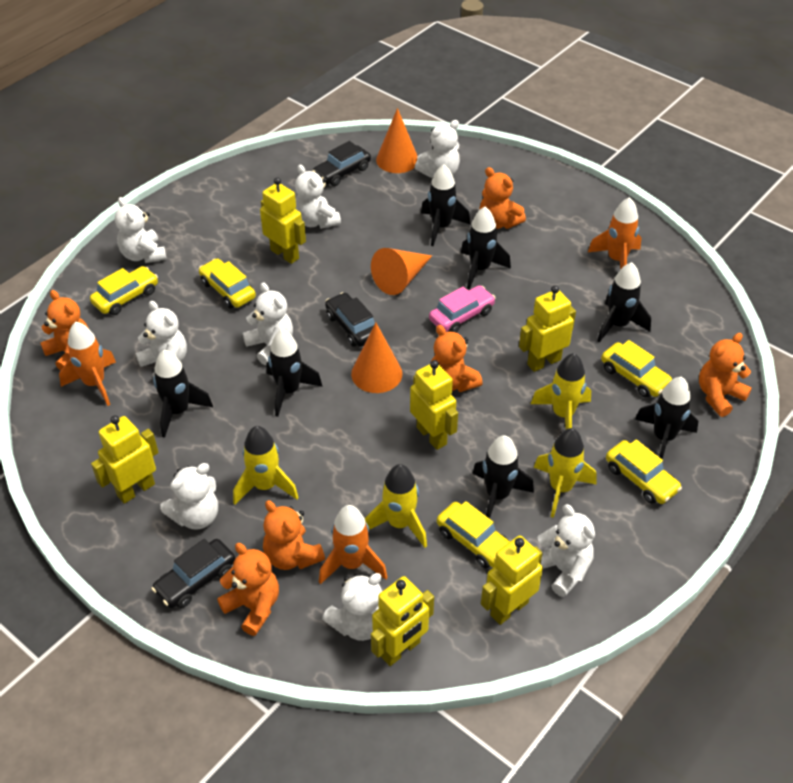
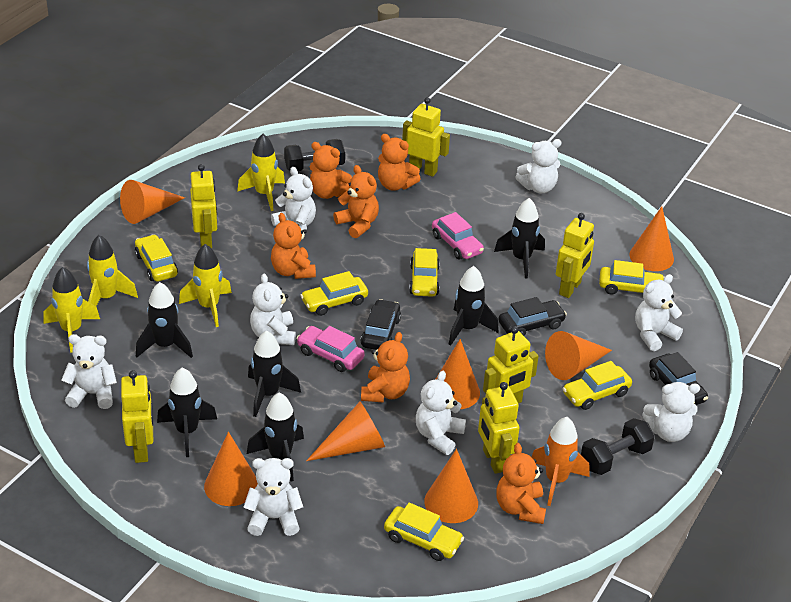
black dumbbell: 0 -> 2
black rocket: 7 -> 6
orange cone: 3 -> 7
orange rocket: 3 -> 1
pink car: 1 -> 2
yellow car: 5 -> 6

